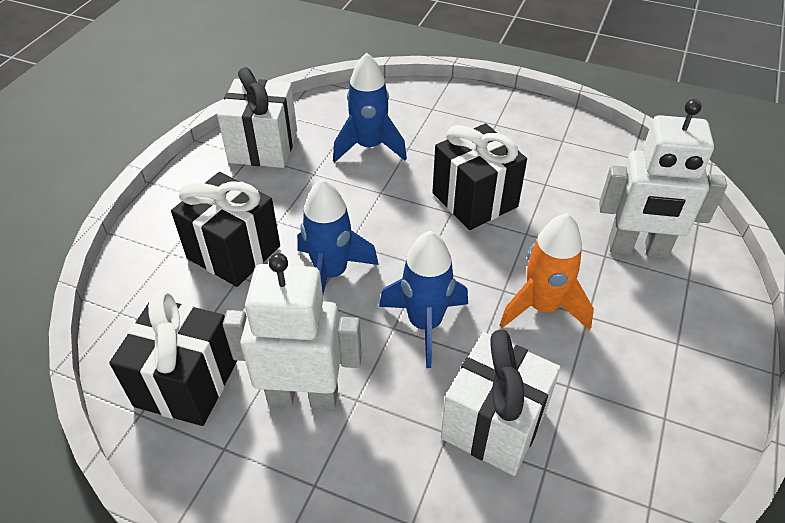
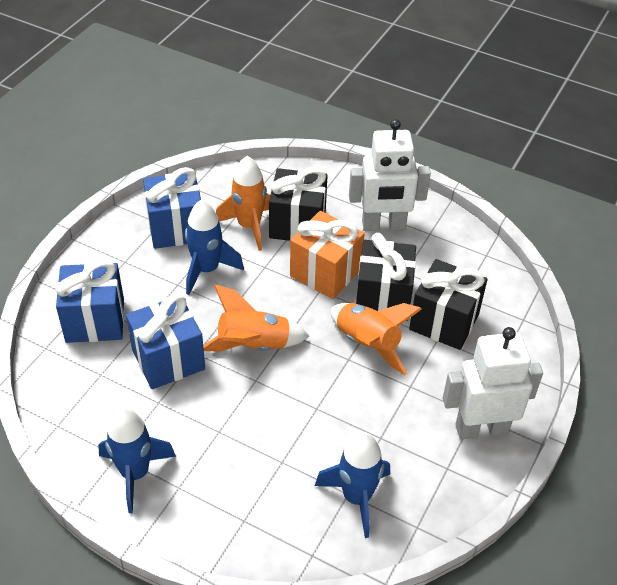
blue gift: 0 -> 3
orange gift: 0 -> 1
orange rocket: 1 -> 3
white gift: 2 -> 0

